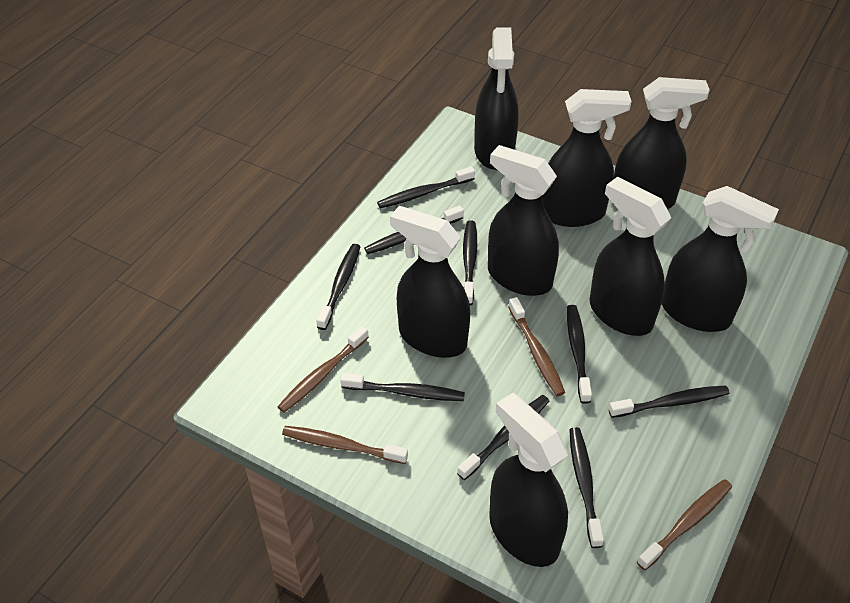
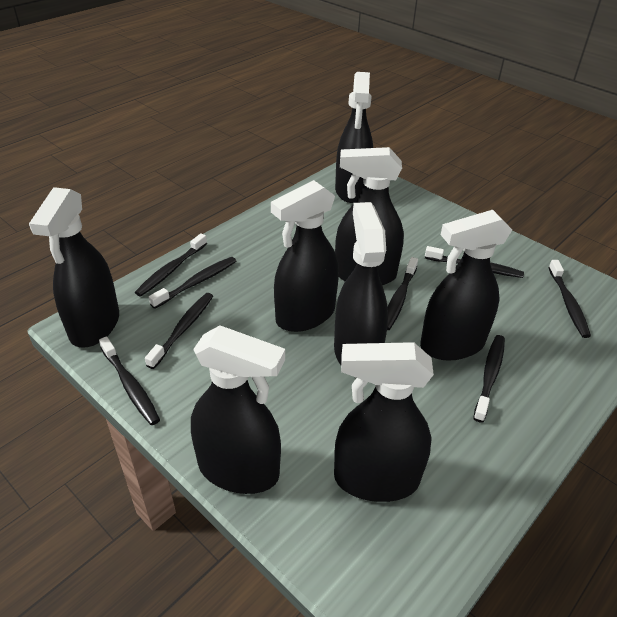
black toothbrush: 9 -> 8
brown toothbrush: 4 -> 0

